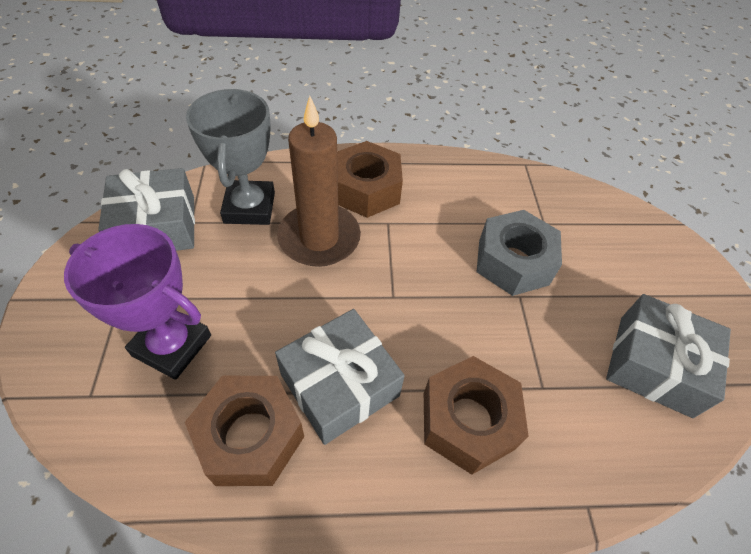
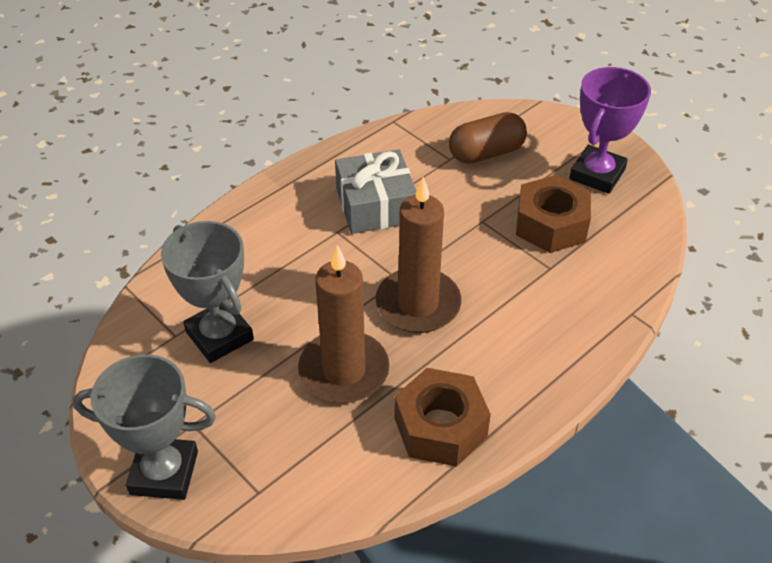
brown candle: 1 -> 2
brown capsule: 0 -> 1
brown nut: 3 -> 2
grey gift: 3 -> 1
grey nut: 1 -> 0
grey trophy: 1 -> 2

